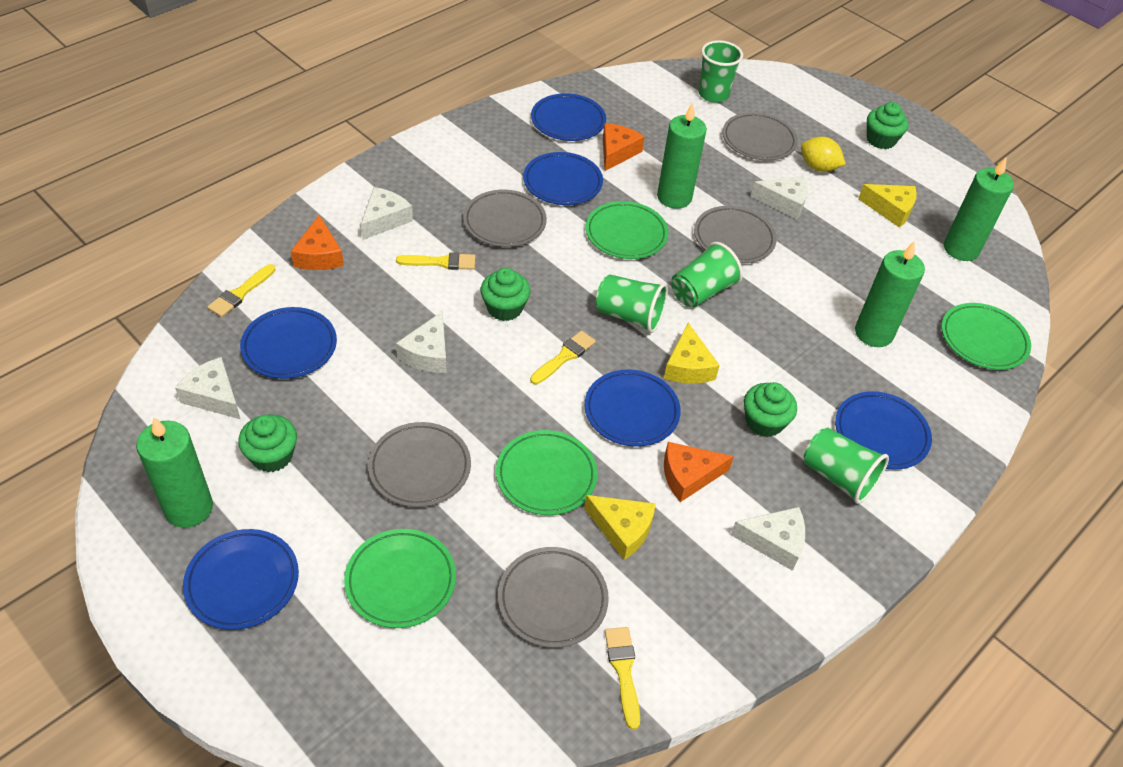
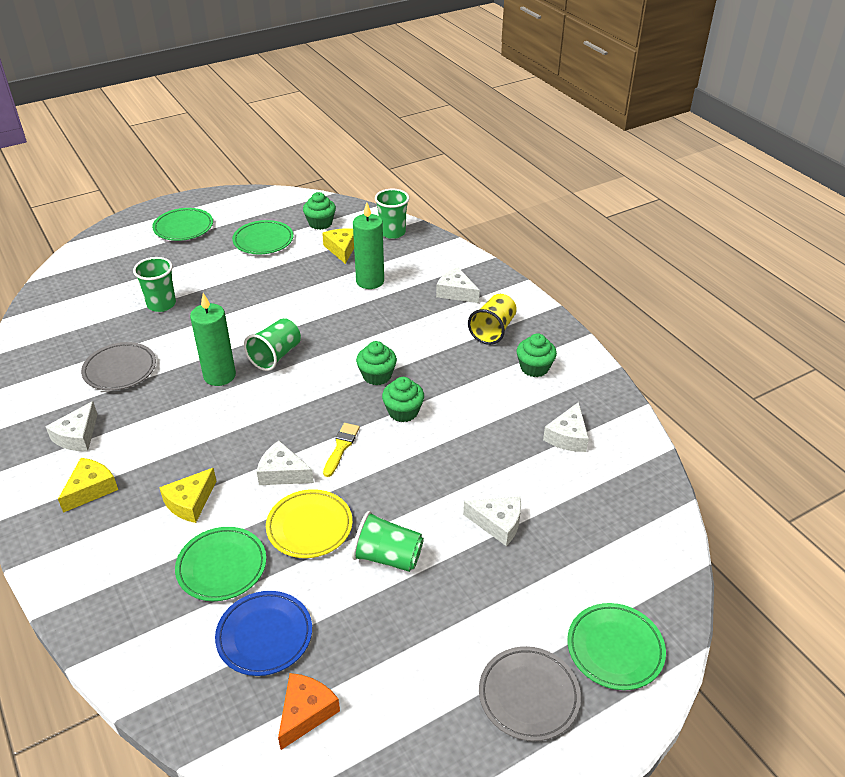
blue plate: 6 -> 1
green candle: 4 -> 2
grey plate: 5 -> 2
orange cheese: 3 -> 1
yellow brush: 4 -> 1
yellow cup: 0 -> 1
yellow lemon: 1 -> 0
yellow plate: 0 -> 1

